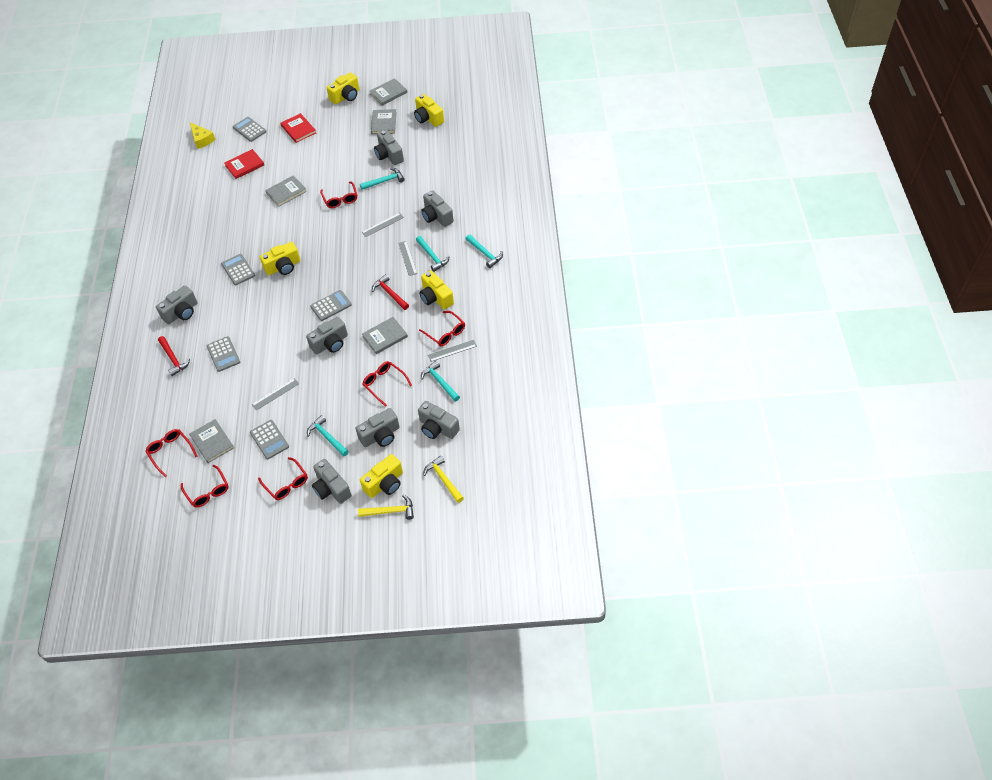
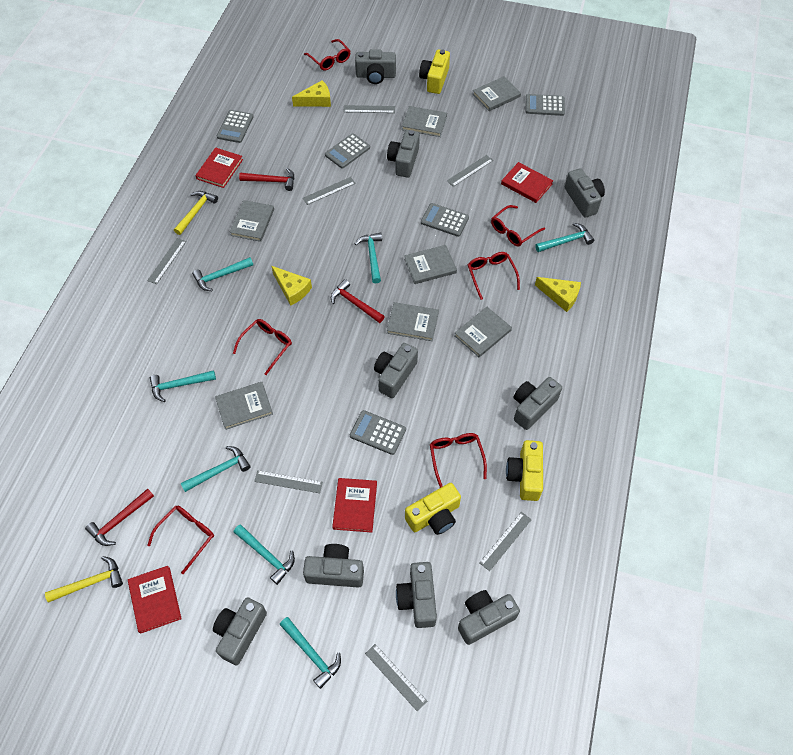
grey book: 5 -> 7
grey camera: 7 -> 9
grey ruler: 4 -> 7
red book: 2 -> 4
red hammer: 2 -> 3
turquoise hammer: 5 -> 7
yellow camera: 5 -> 3
yellow cheese: 1 -> 3

